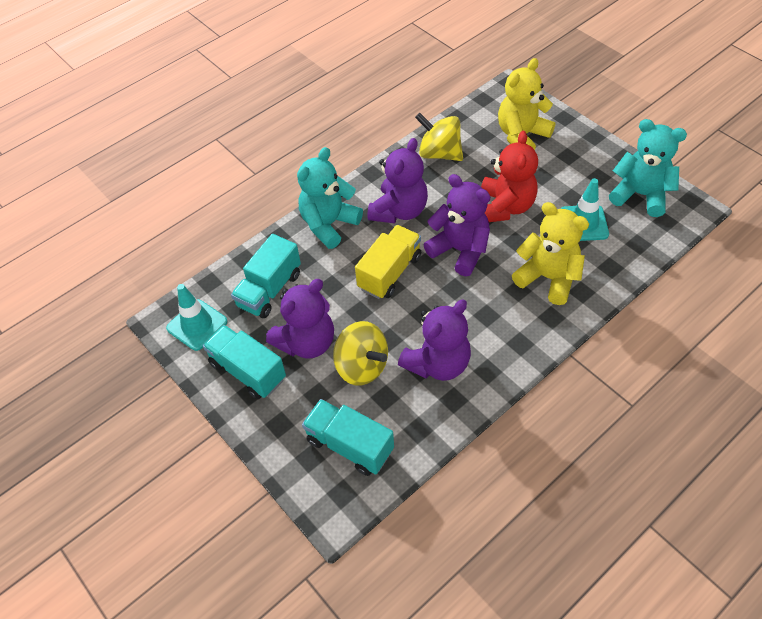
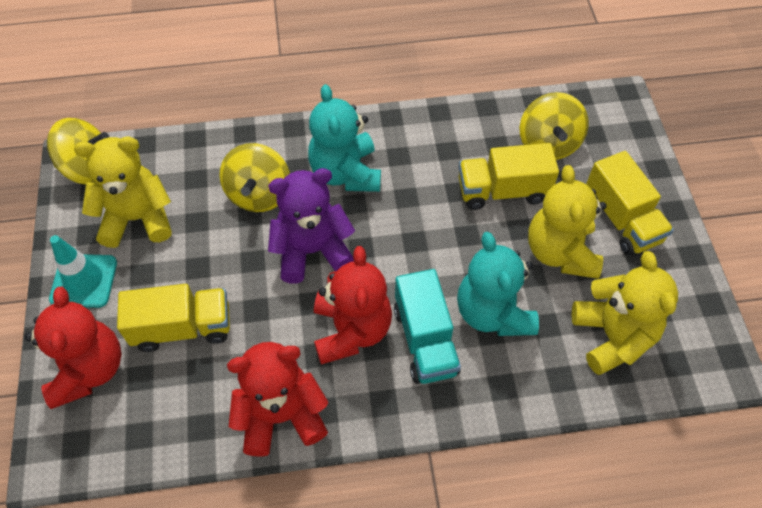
purple teddy bear: 4 -> 1
red teddy bear: 1 -> 3
turquoise traffic cone: 2 -> 1
turquoise truck: 3 -> 1
yellow spinning top: 2 -> 3
yellow teddy bear: 2 -> 3
yellow truck: 1 -> 3

